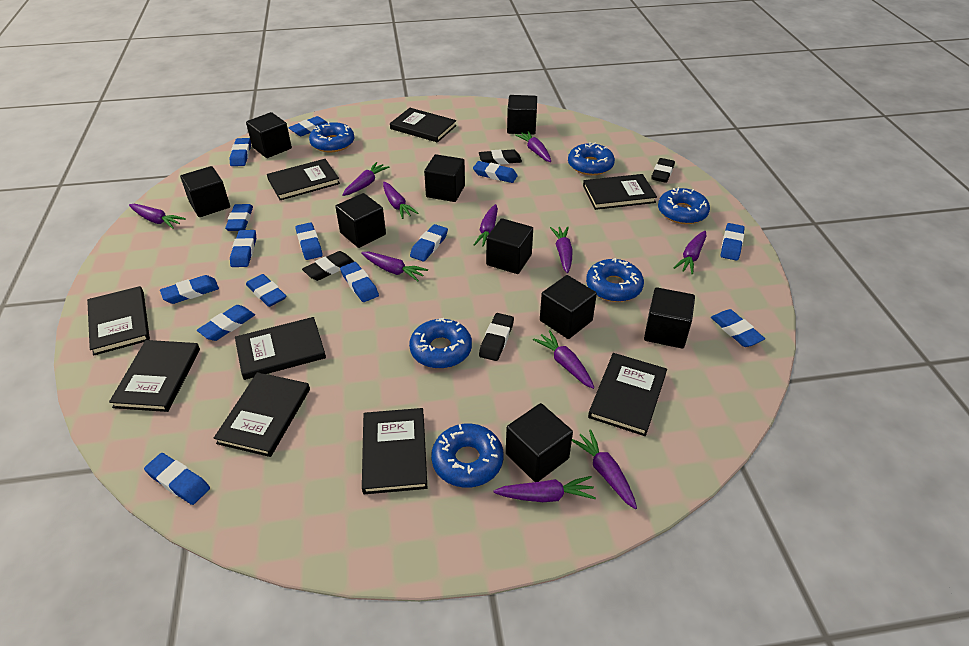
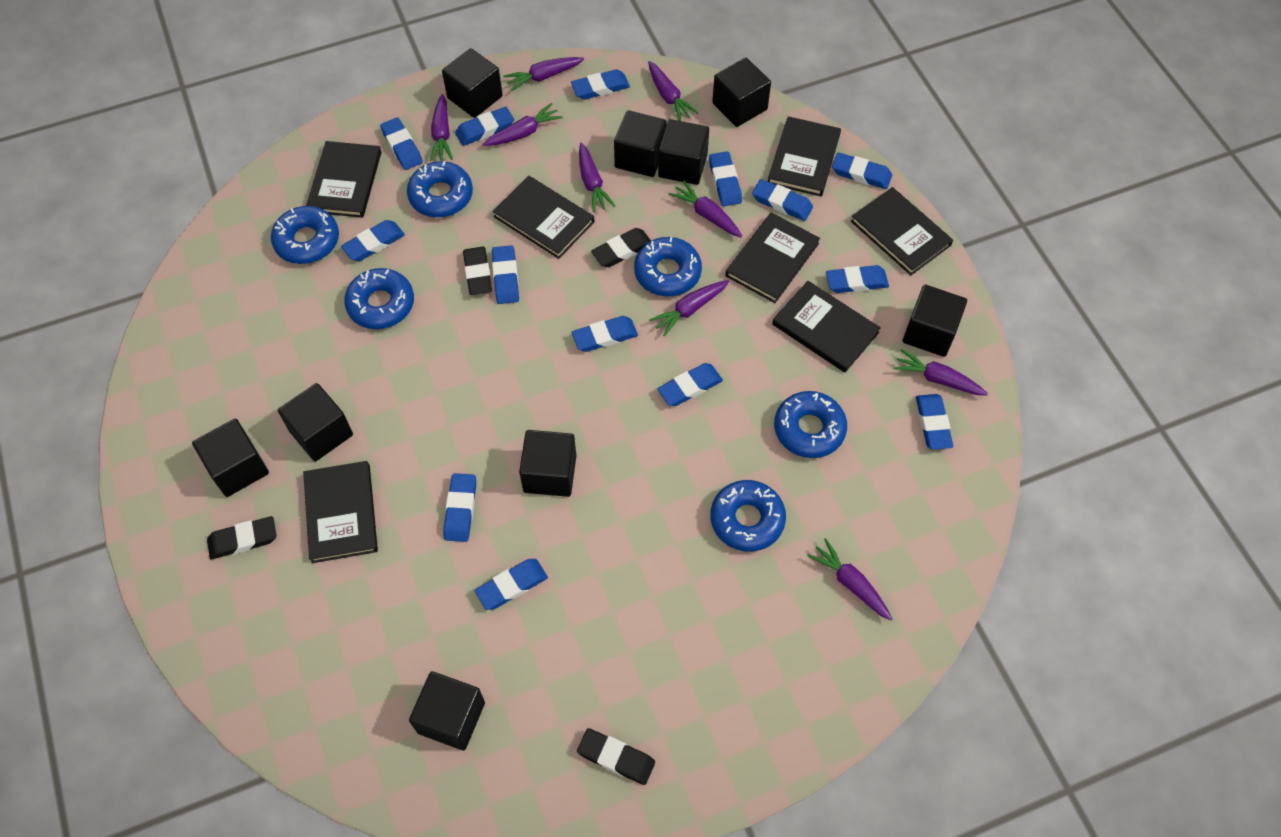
black book: 9 -> 7
purple carrot: 11 -> 9

